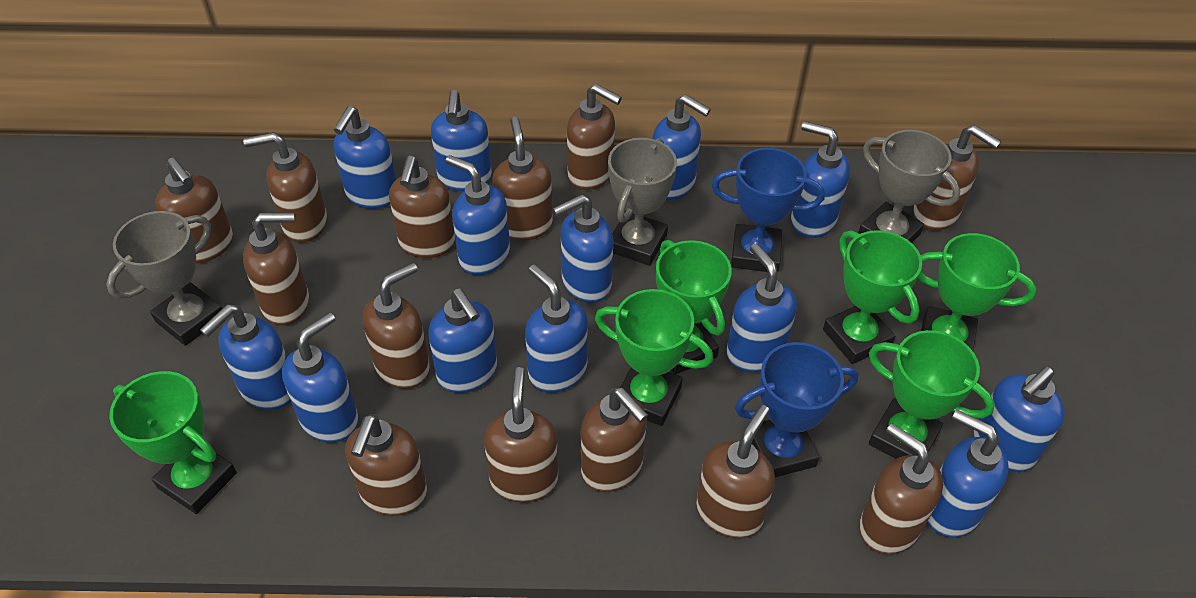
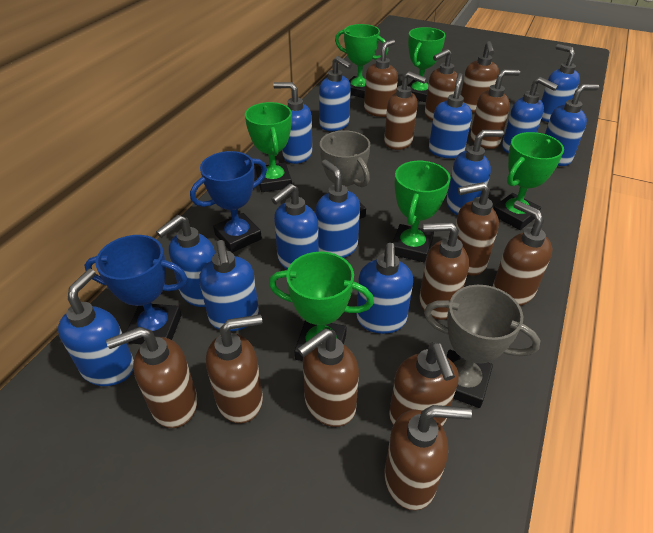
grey trophy: 3 -> 2

